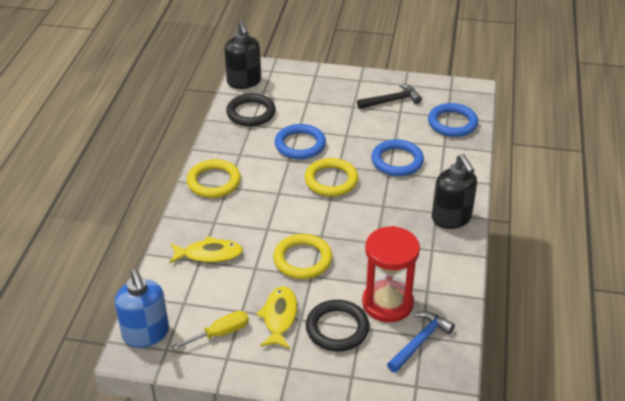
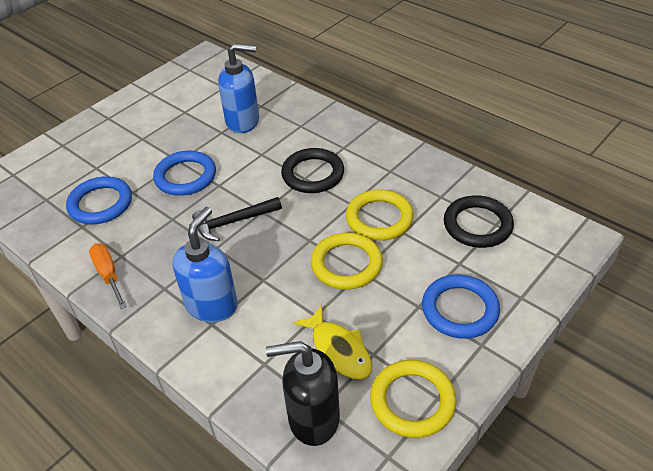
black soap dispenser: 2 -> 1
blue hammer: 1 -> 0
blue soap dispenser: 1 -> 2
orange screwdriver: 0 -> 1
red hourglass: 1 -> 0
yellow fish: 2 -> 1
yellow screwdriver: 1 -> 0

